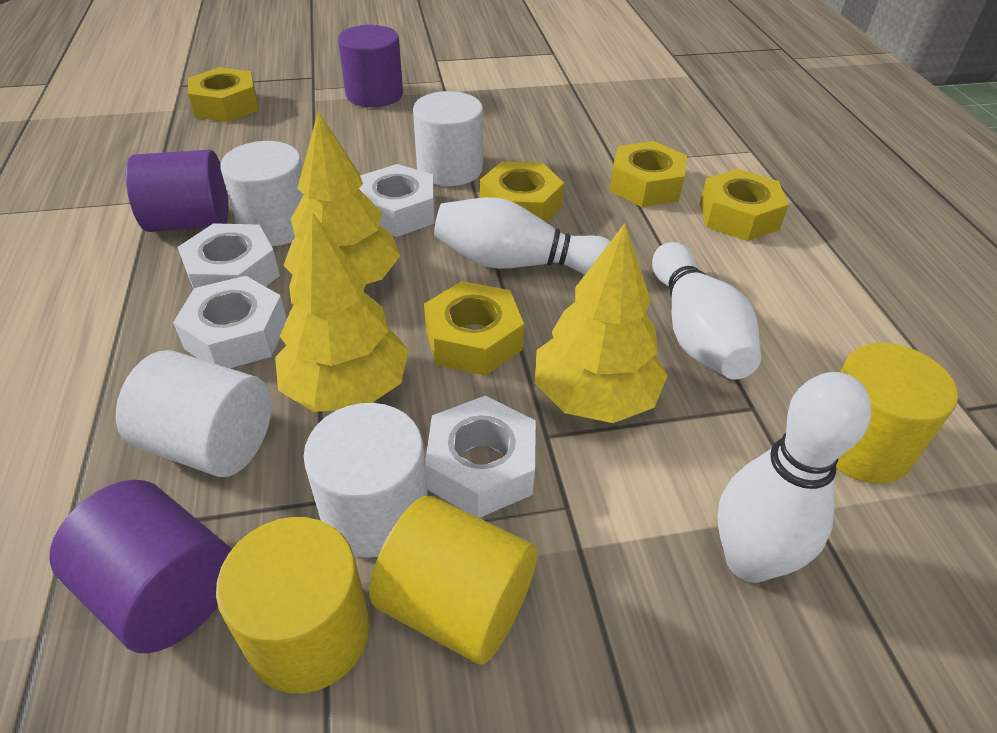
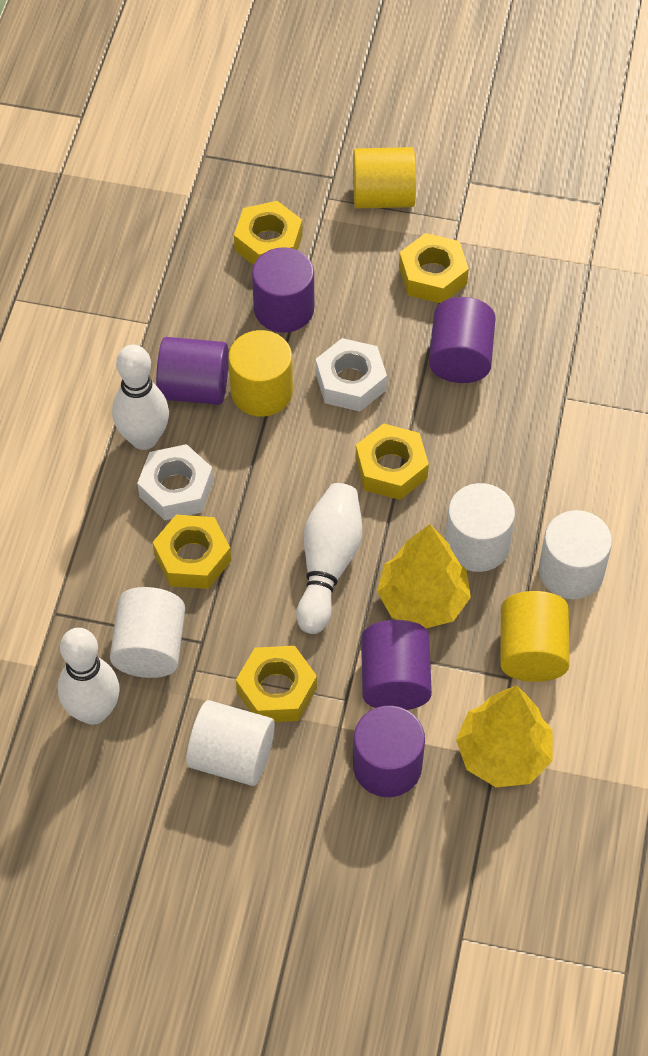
purple cylinder: 3 -> 5
white nut: 4 -> 2
yellow tree: 3 -> 2

